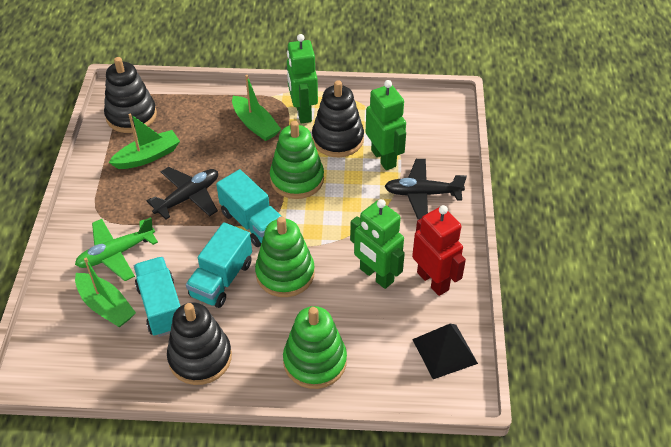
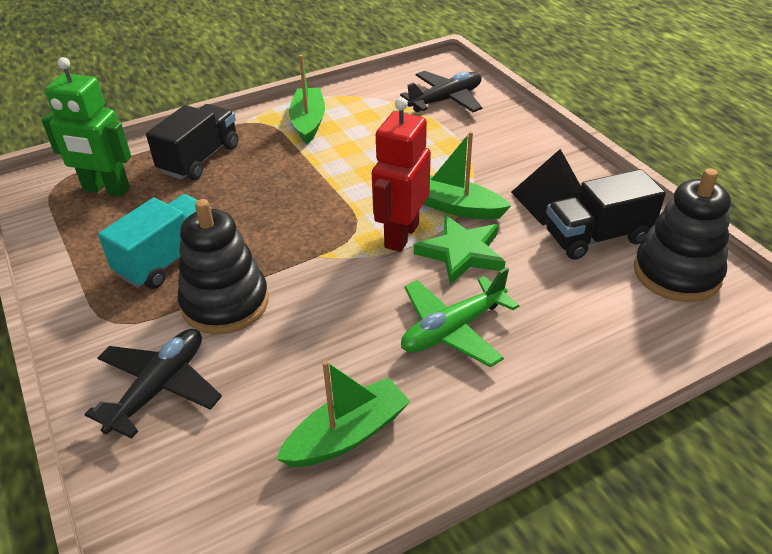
black stacking toy: 3 -> 2
black truck: 0 -> 2
green robot: 3 -> 1
green stacking toy: 3 -> 0
green star: 0 -> 1
turquoise truck: 3 -> 1

